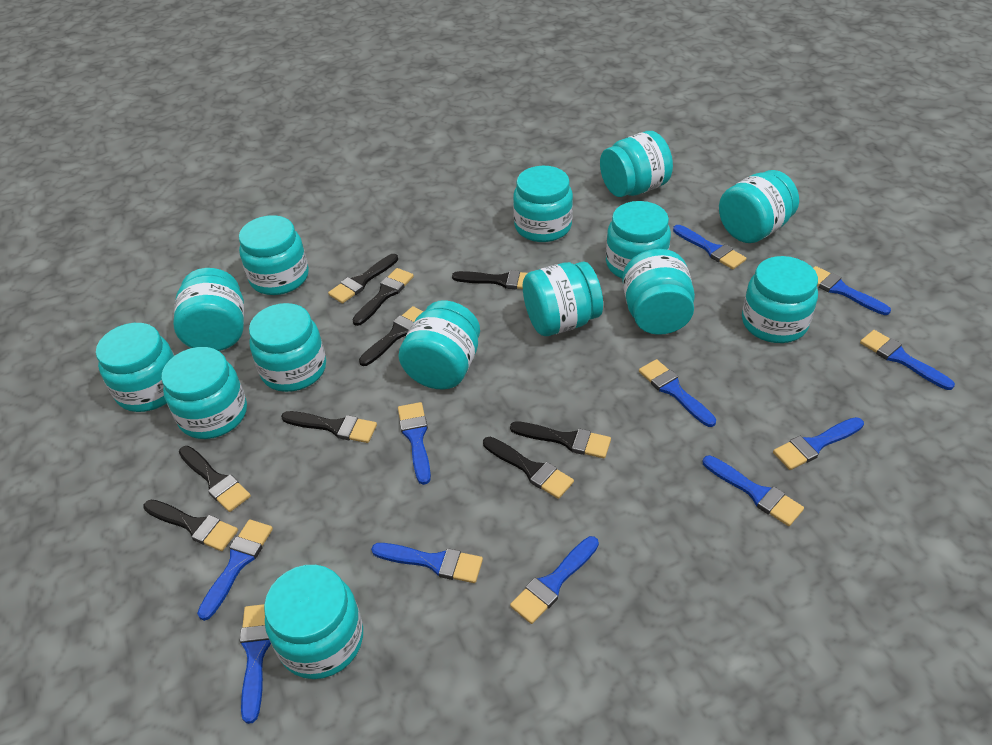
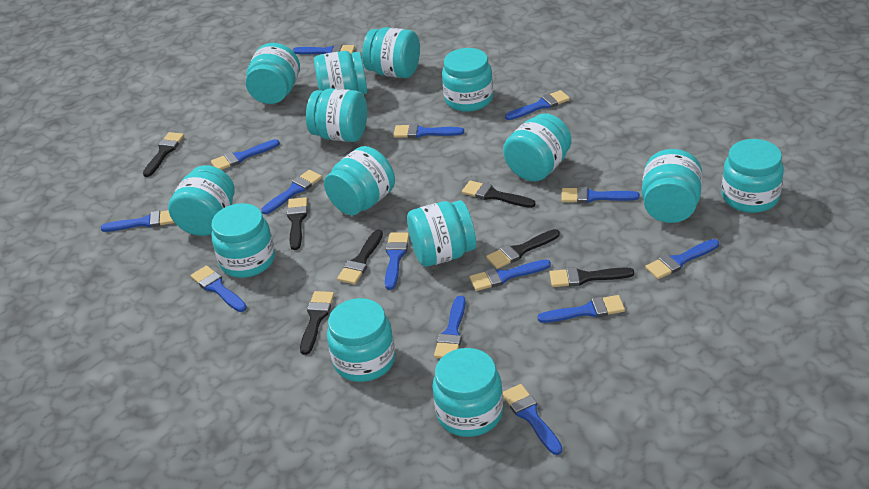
black brush: 9 -> 7
blue brush: 11 -> 14

